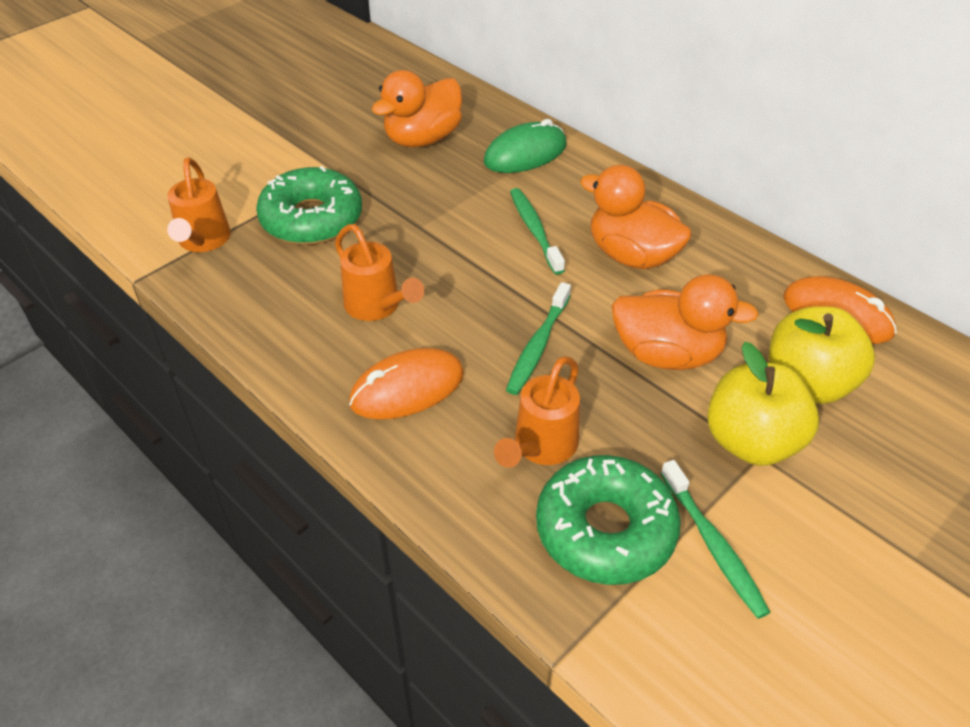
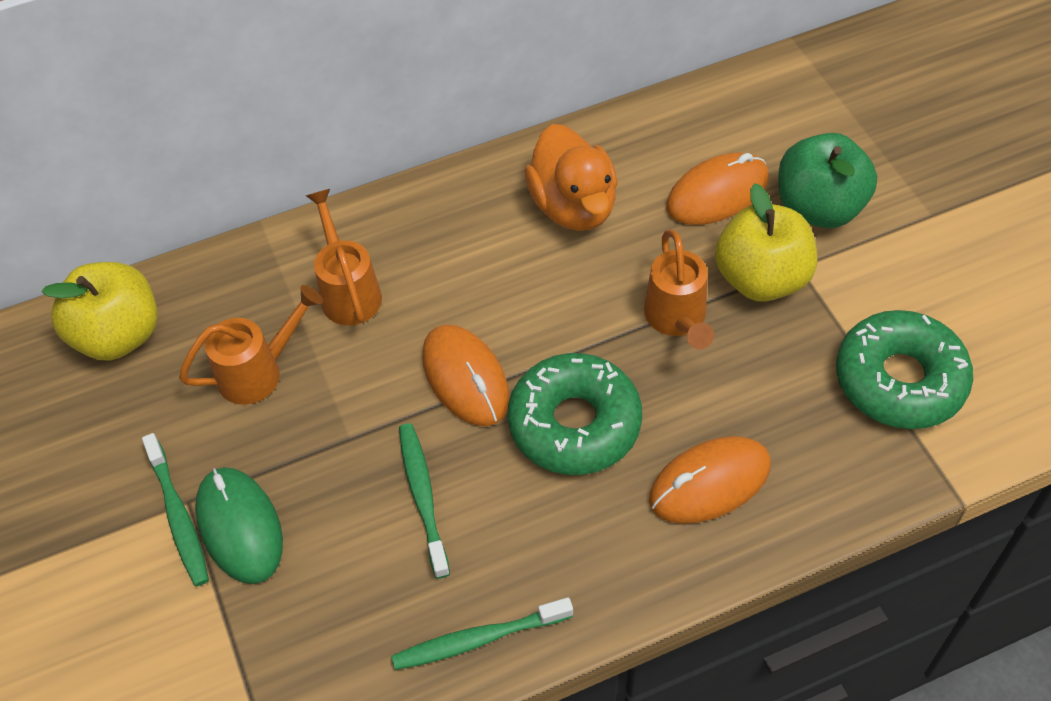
green apple: 0 -> 1
orange duck: 3 -> 1
orange mouse: 2 -> 3

